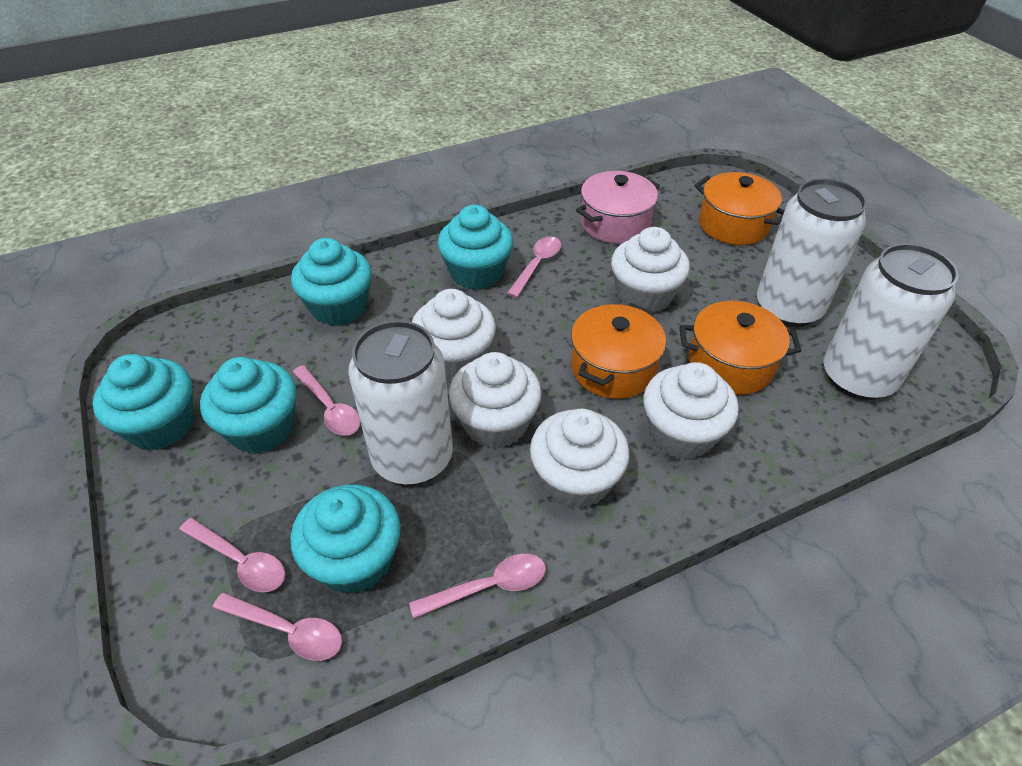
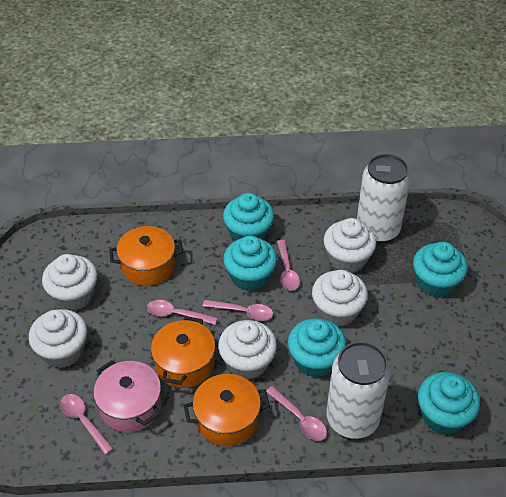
white can: 3 -> 2

